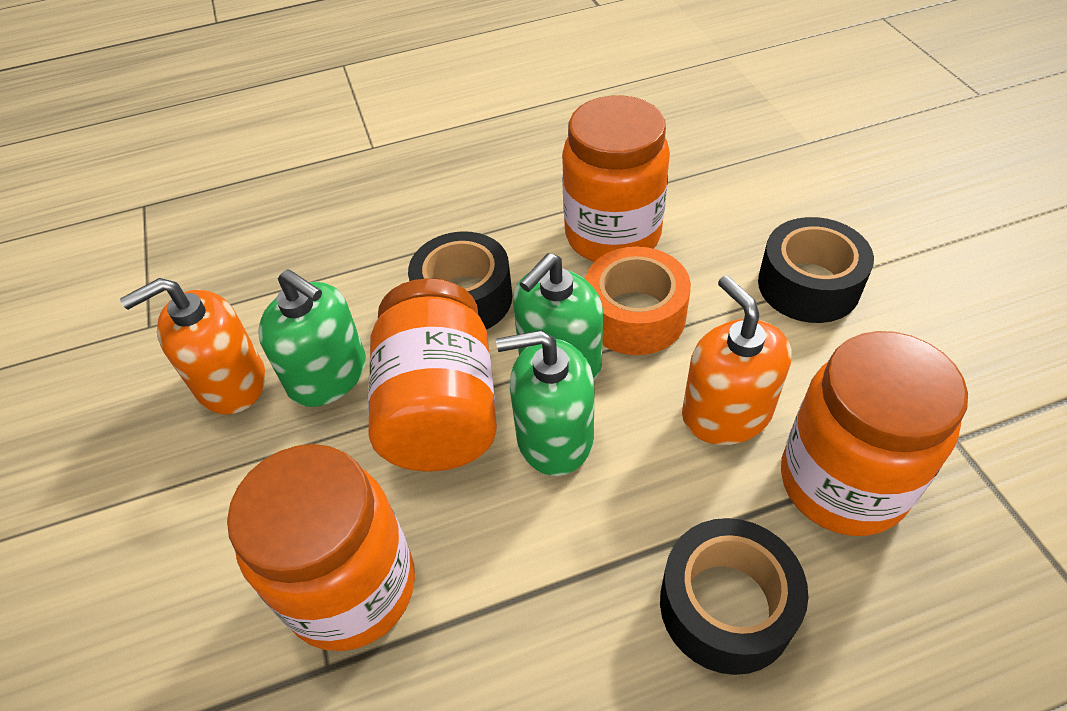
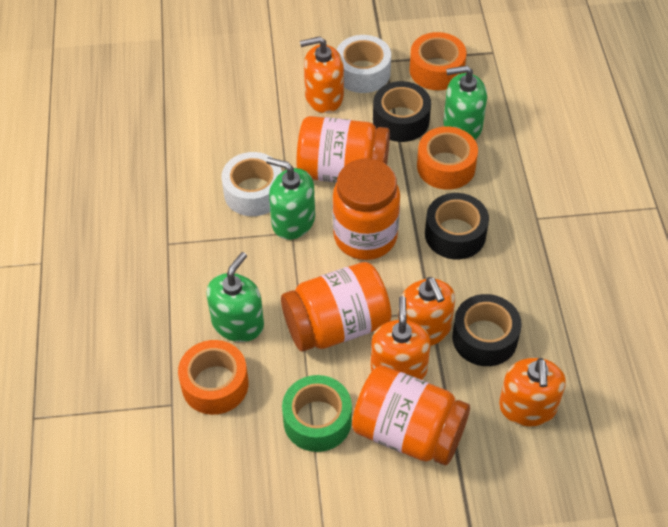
green tape: 0 -> 1
orange soap dispenser: 2 -> 4
orange tape: 1 -> 3
white tape: 0 -> 2

